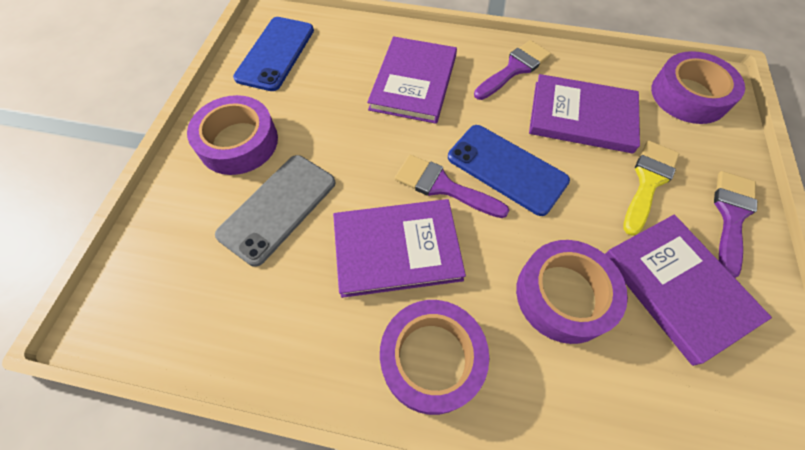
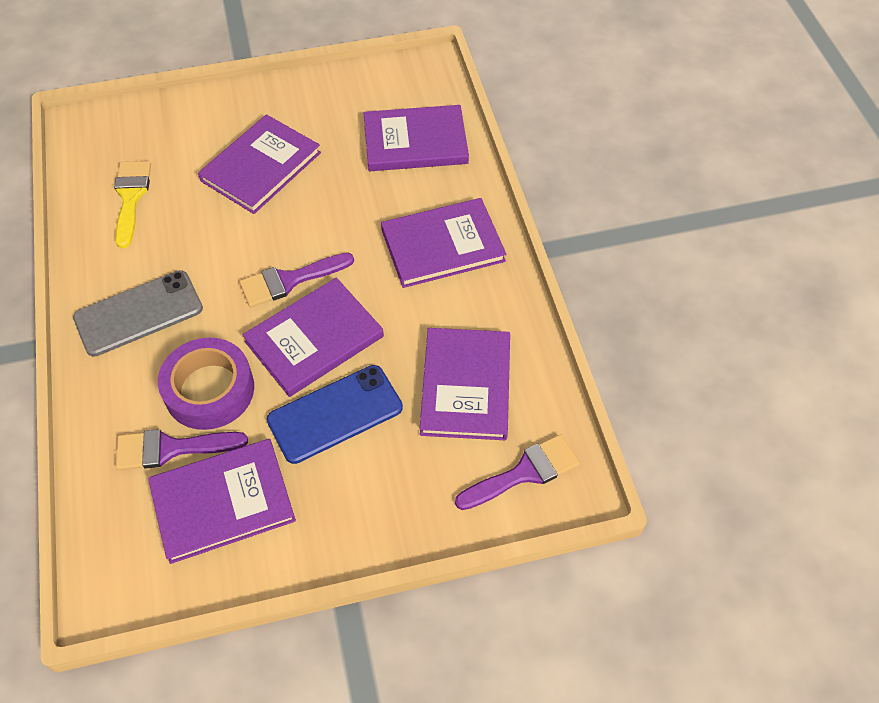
blue phone: 2 -> 1
purple book: 4 -> 6
purple tape: 4 -> 1

